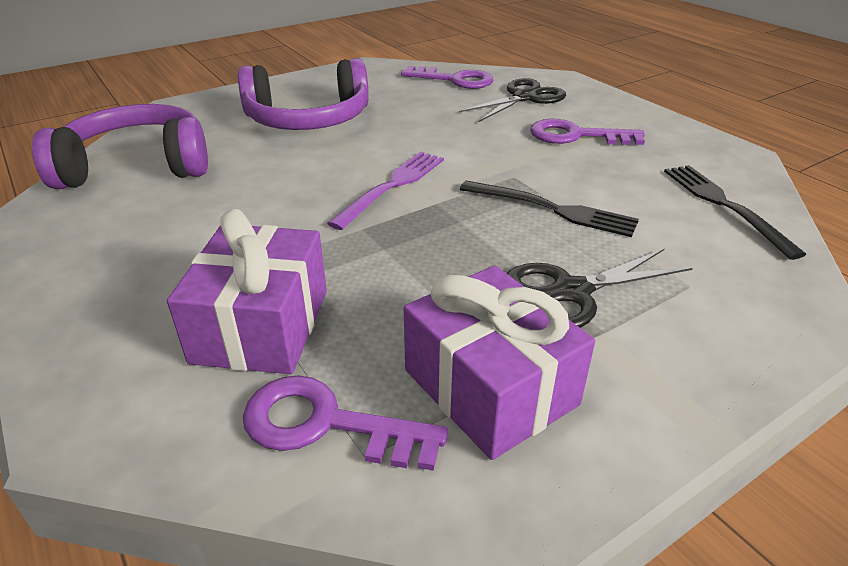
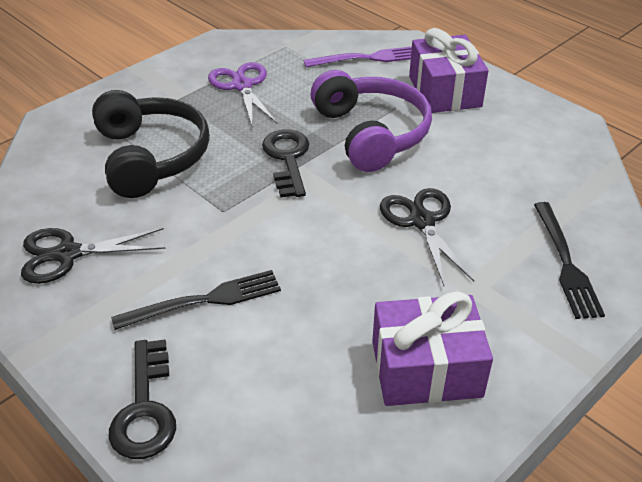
black headphones: 0 -> 1
black key: 0 -> 2
purple headphones: 2 -> 1
purple key: 3 -> 0
purple scissors: 0 -> 1

